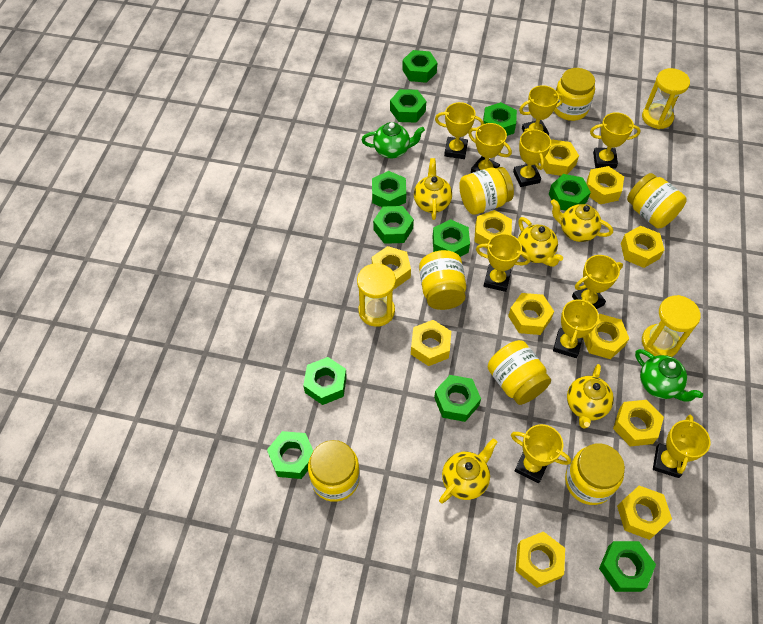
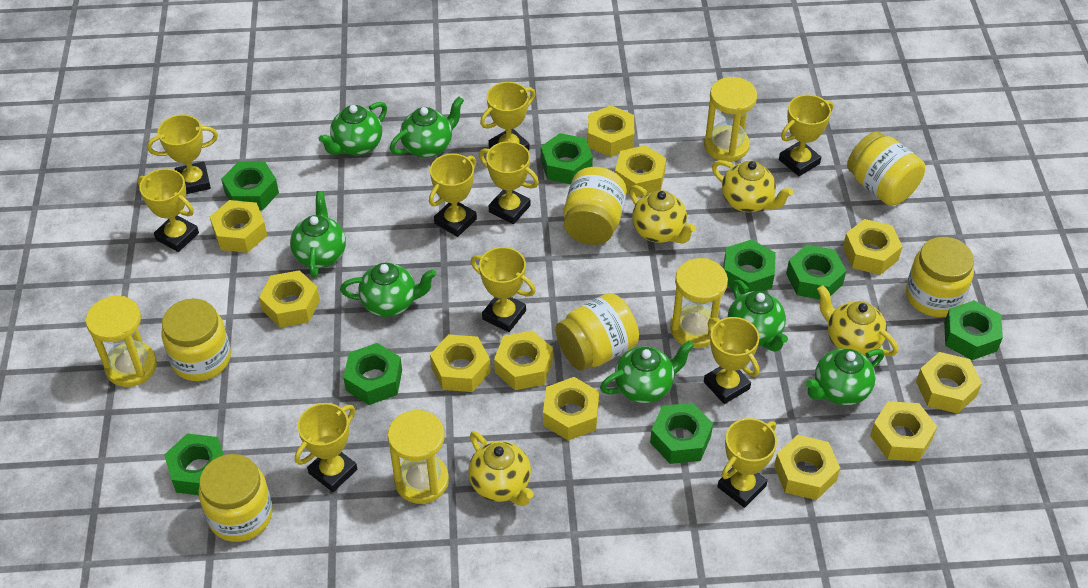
green nut: 11 -> 8
green teapot: 2 -> 7
yellow hourglass: 3 -> 4
yellow jar: 7 -> 6
yellow teapot: 5 -> 4

